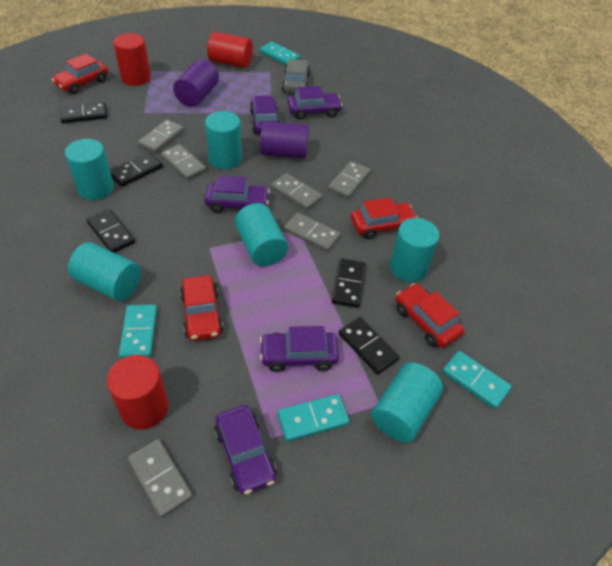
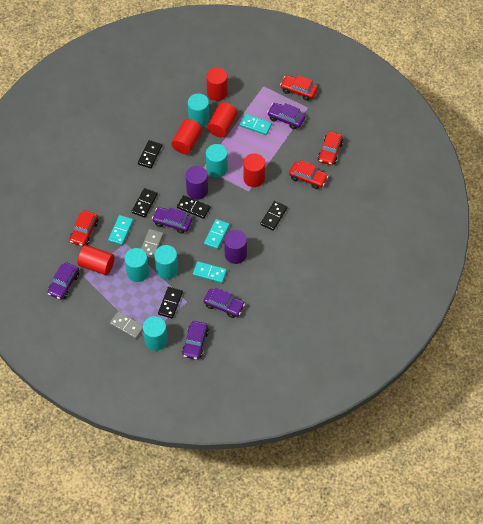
grey car: 1 -> 0
grey domino: 6 -> 2
red cylinder: 3 -> 5
turquoise cylinder: 6 -> 5

